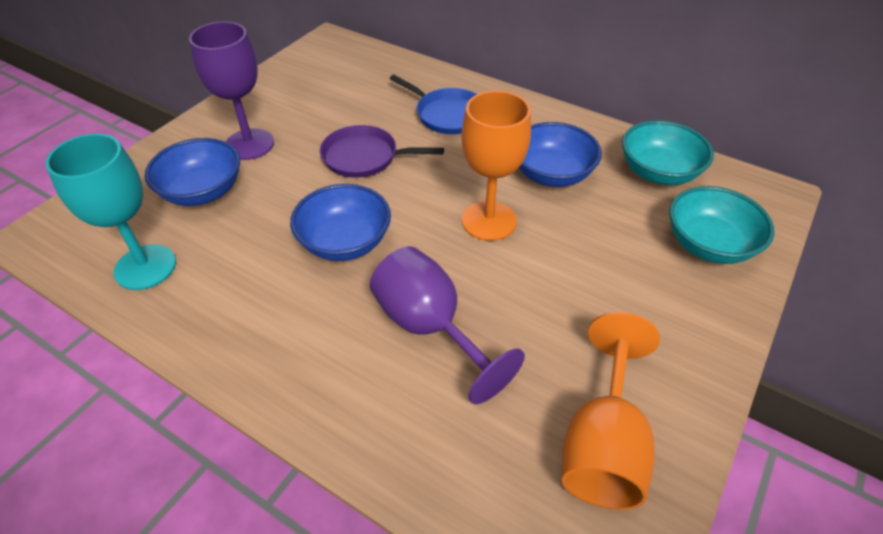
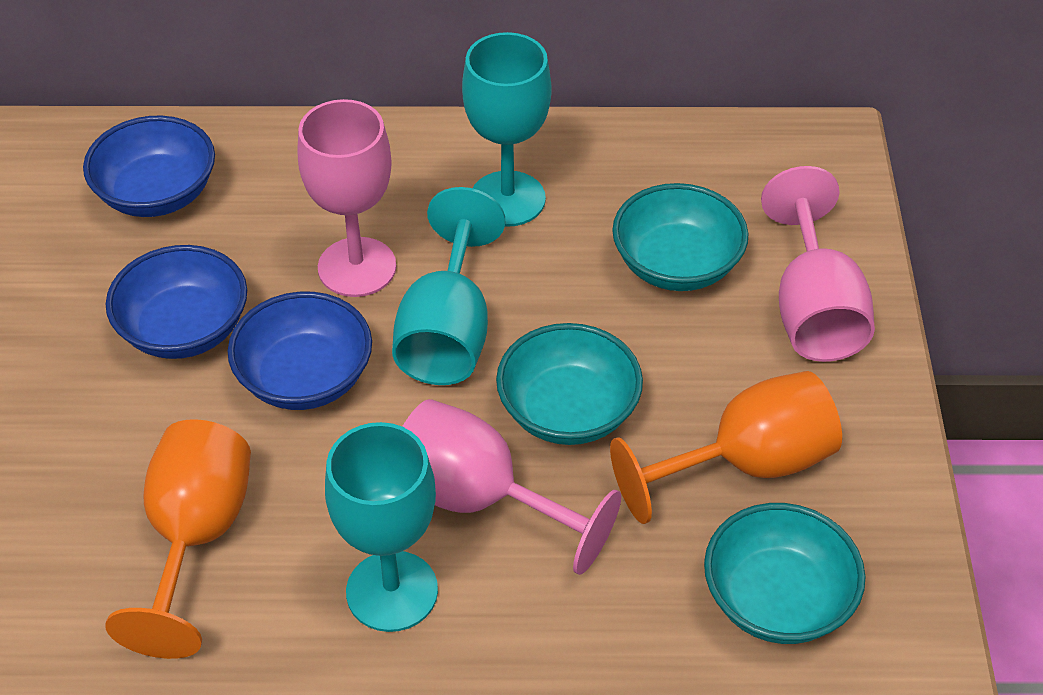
blue pan: 1 -> 0
pink goblet: 0 -> 3
purple goblet: 2 -> 0
purple pan: 1 -> 0
turquoise bowl: 2 -> 3
turquoise goblet: 1 -> 3

